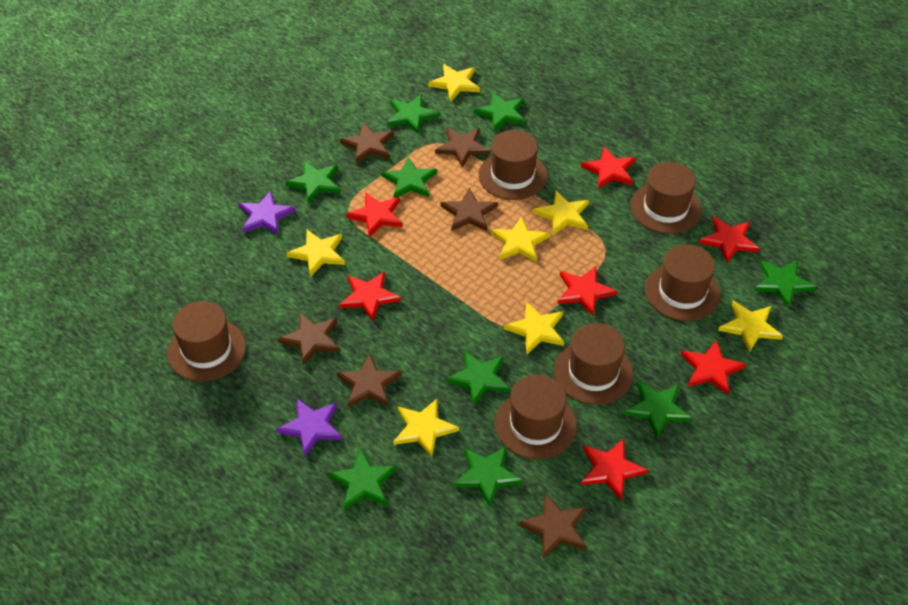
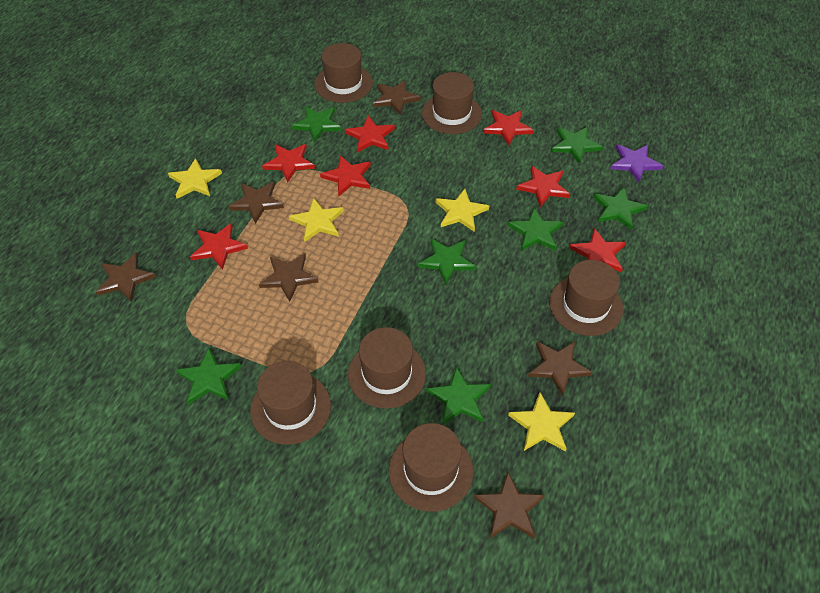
green star: 9 -> 7
purple star: 2 -> 1
yellow star: 7 -> 4

